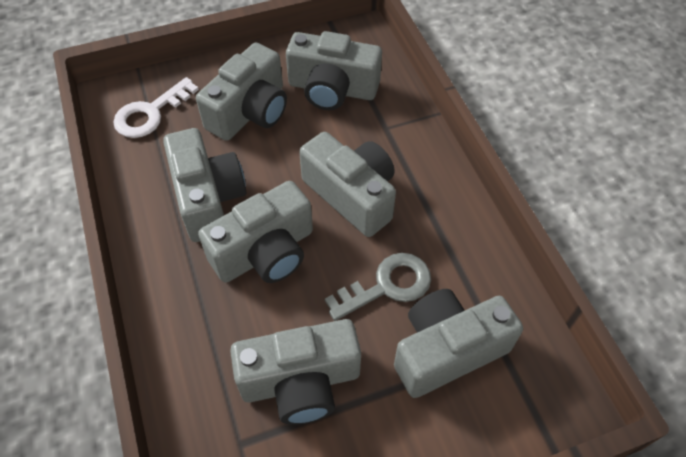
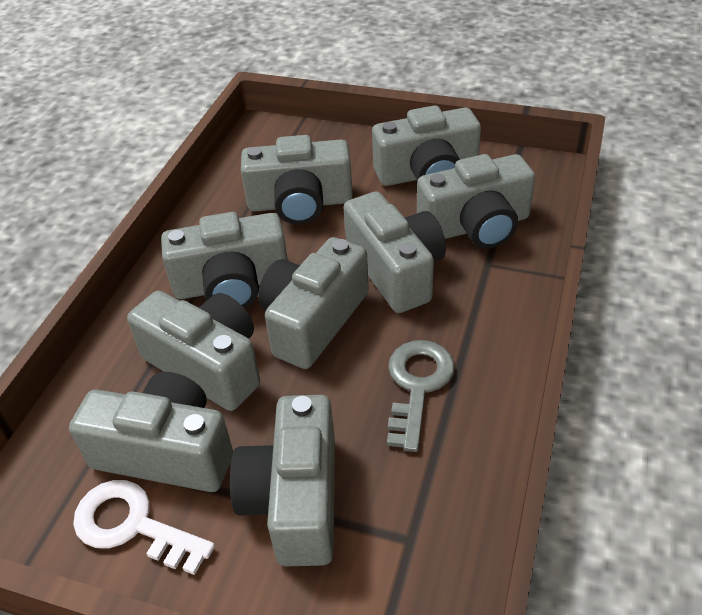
grey camera: 7 -> 9

